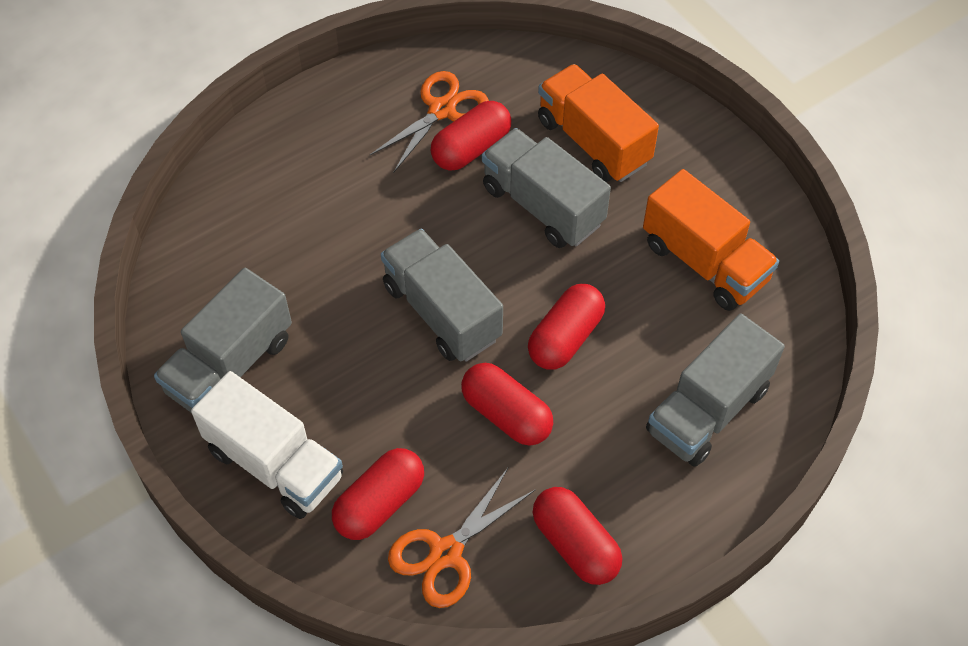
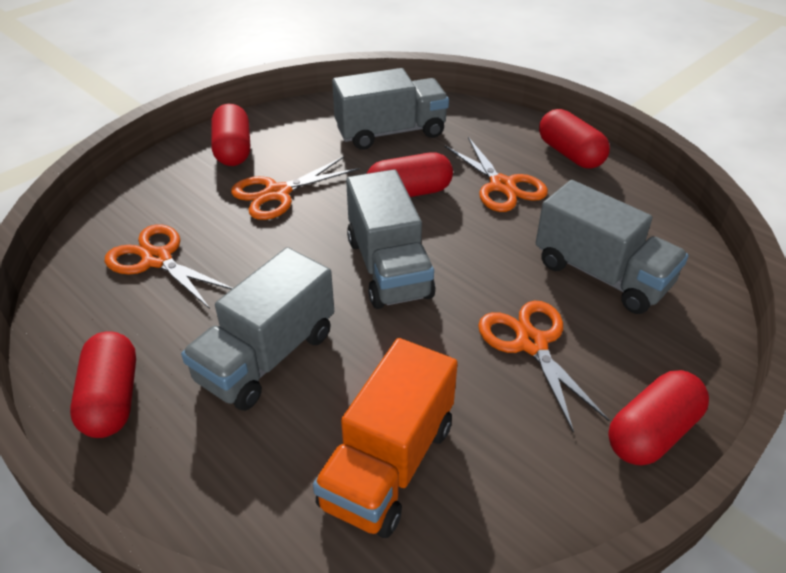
orange scissors: 2 -> 4
orange truck: 2 -> 1
white truck: 1 -> 0

